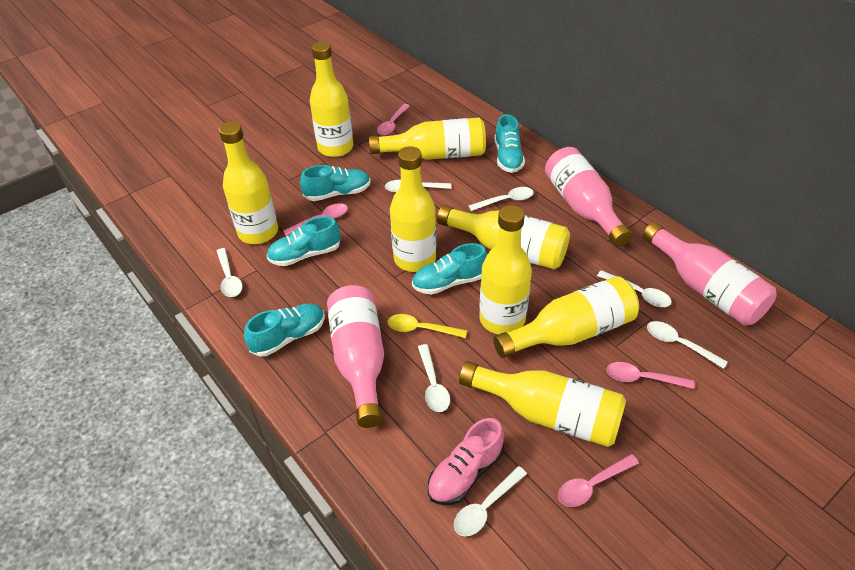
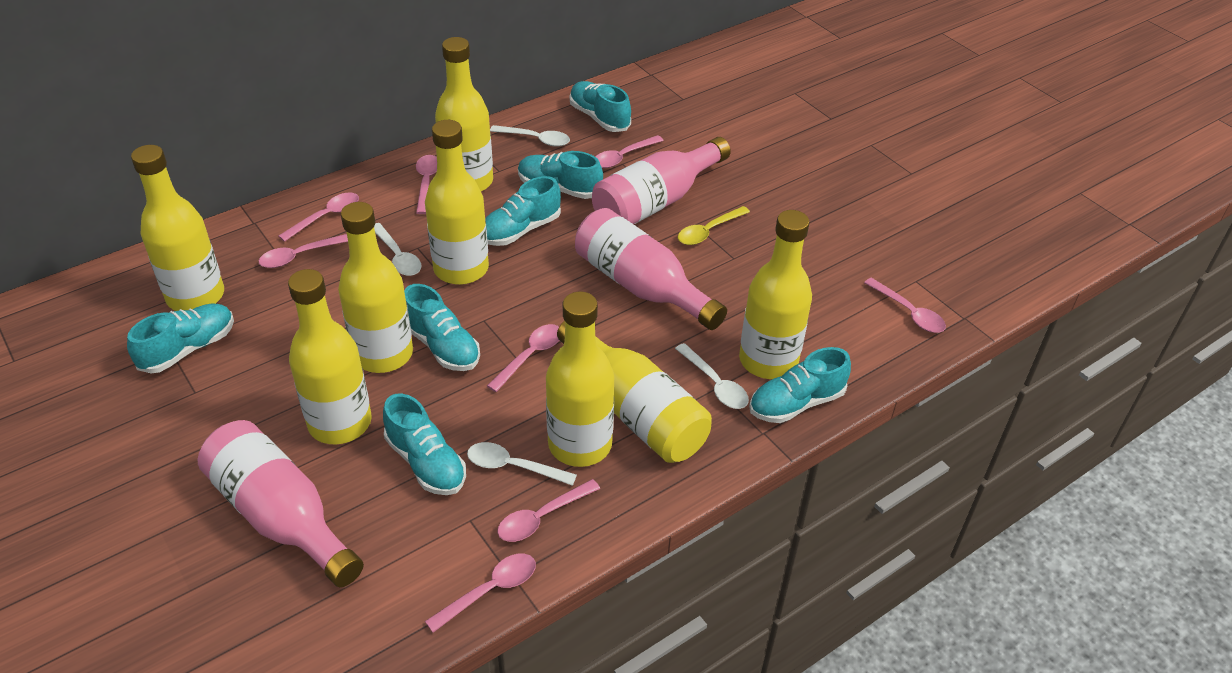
pink shoe: 1 -> 0
pink spoon: 4 -> 8
turquoise shoe: 5 -> 7
white spoon: 7 -> 4

